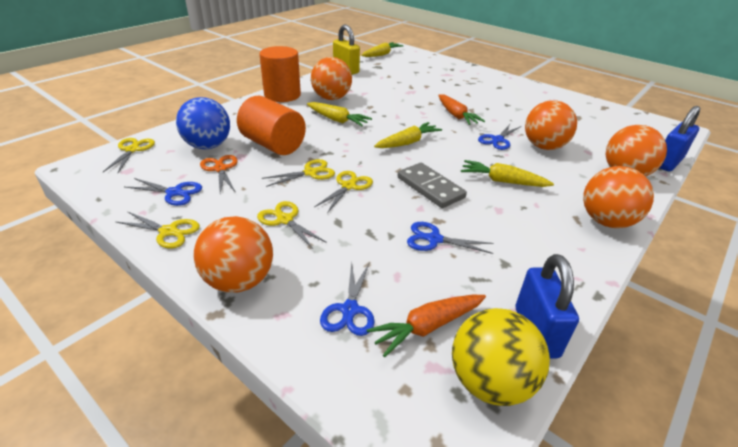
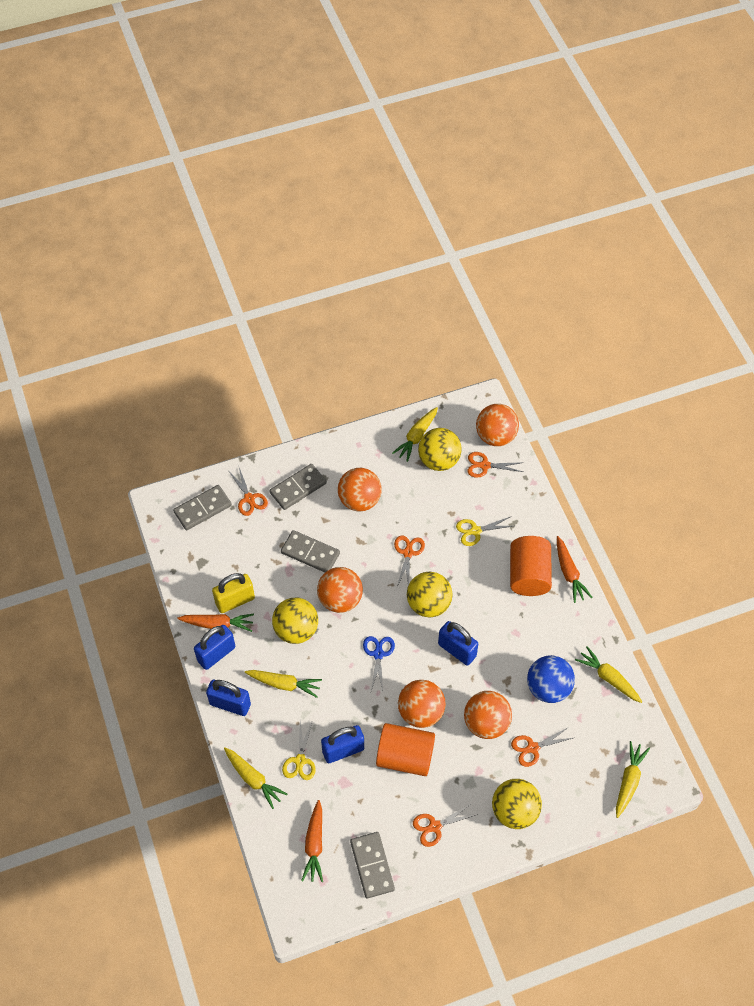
blue padlock: 2 -> 4
blue scissors: 4 -> 1
grey domino: 1 -> 4
orange carrot: 2 -> 3
orange scissors: 1 -> 5
yellow ball: 1 -> 4
yellow carrot: 4 -> 5
yellow scissors: 5 -> 2

